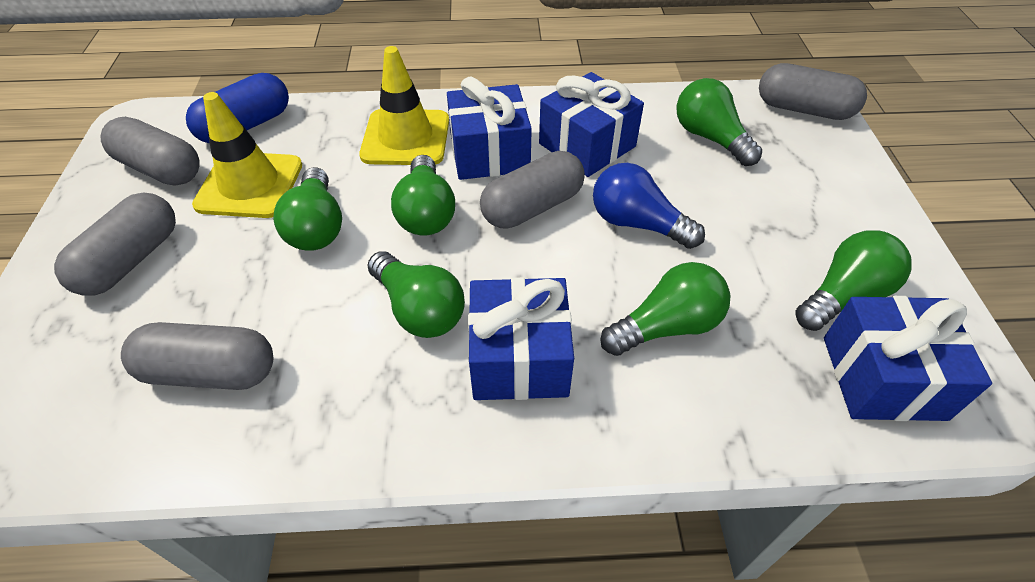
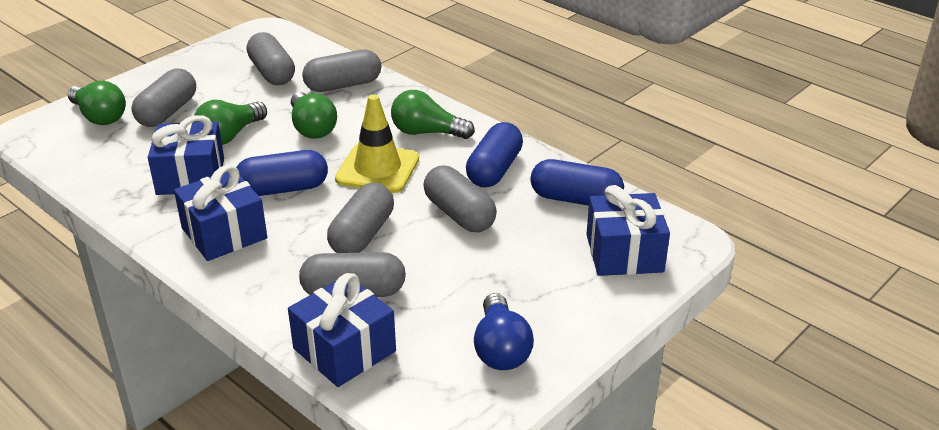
blue capsule: 1 -> 3
green light bulb: 6 -> 4
grey capsule: 5 -> 6
yellow traffic cone: 2 -> 1

